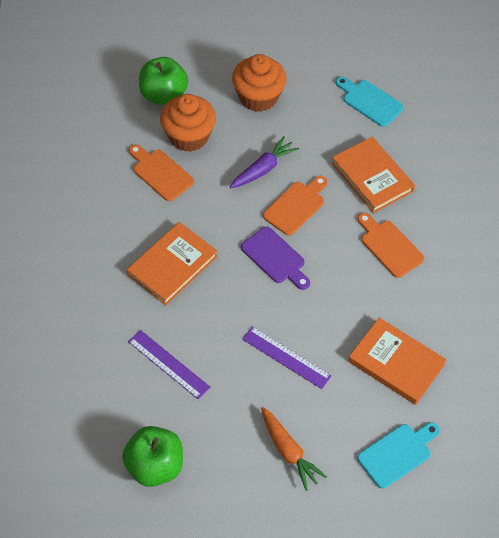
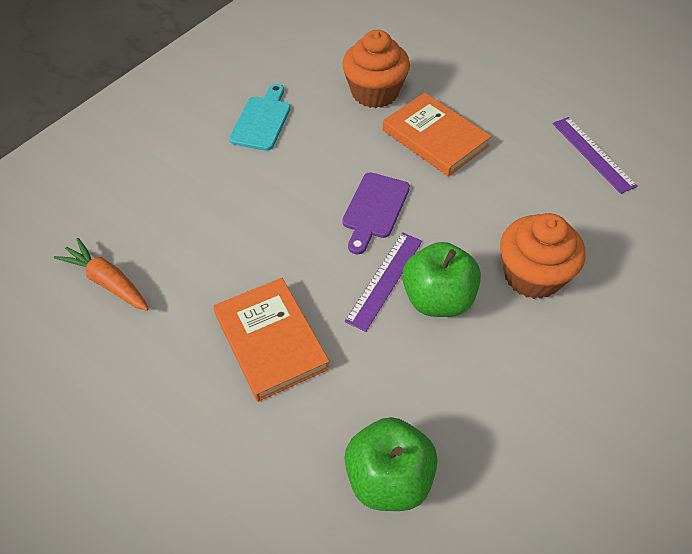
orange book: 3 -> 2
orange cutting board: 3 -> 0
purple carrot: 1 -> 0
turquoise cutting board: 2 -> 1

